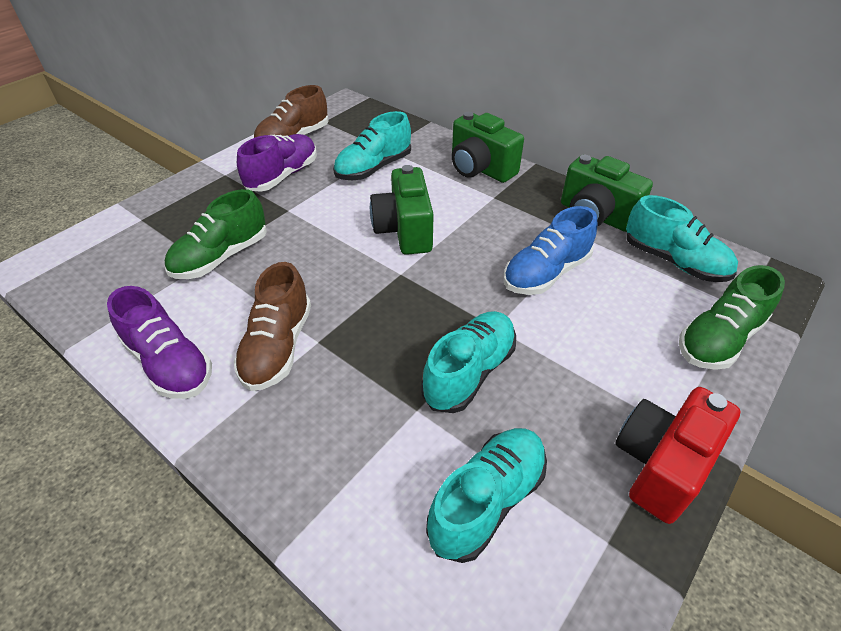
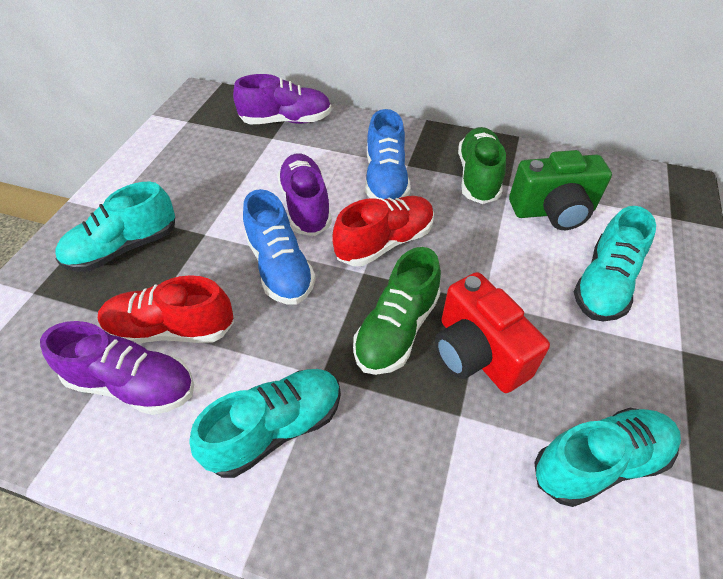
blue shoe: 1 -> 2
brown shoe: 2 -> 0
green camera: 3 -> 1
purple shoe: 2 -> 3
red shoe: 0 -> 2

